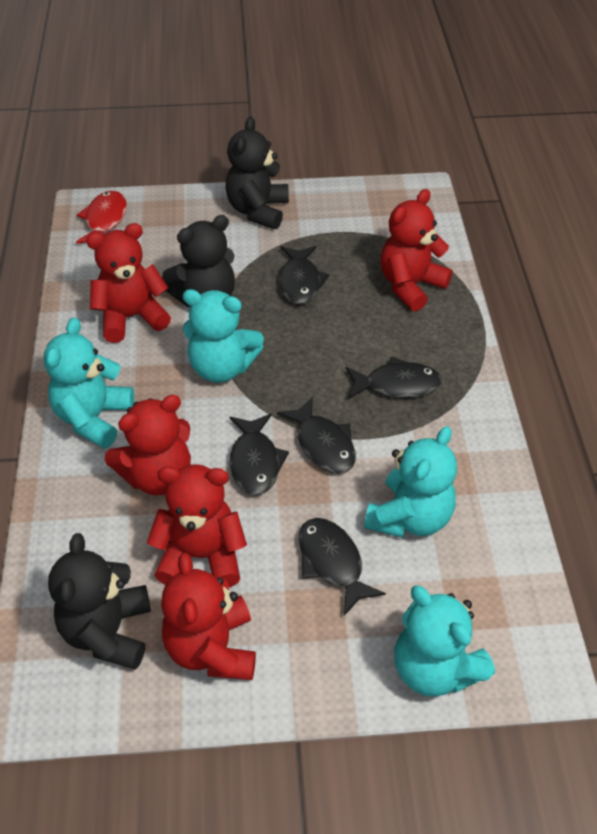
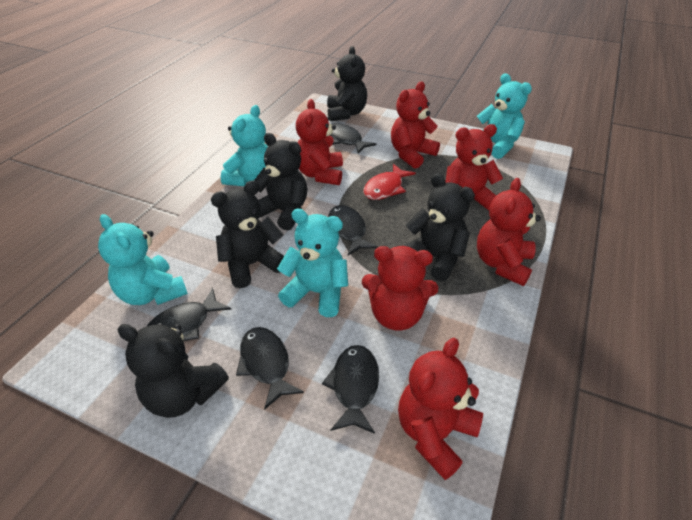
black teddy bear: 3 -> 5
red teddy bear: 5 -> 6

